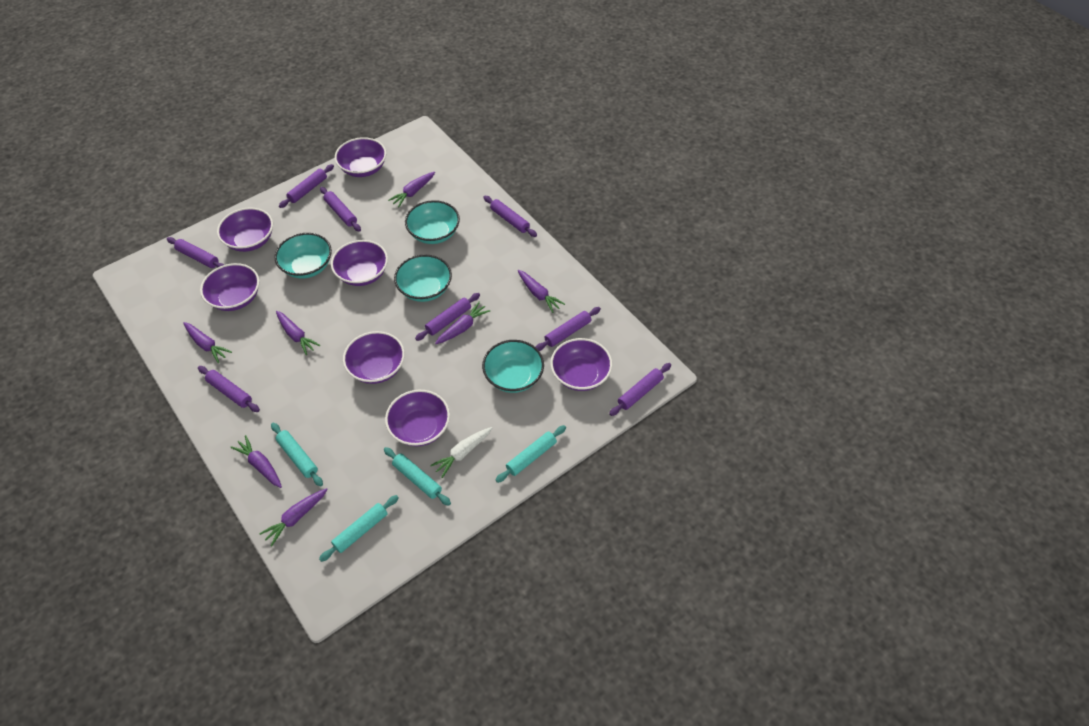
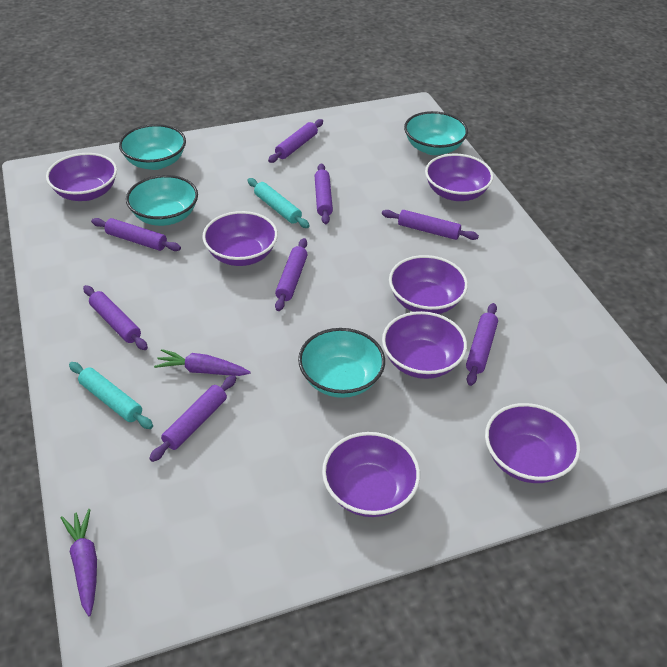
purple carrot: 7 -> 2
turquoise rolling pin: 4 -> 2
white carrot: 1 -> 0

